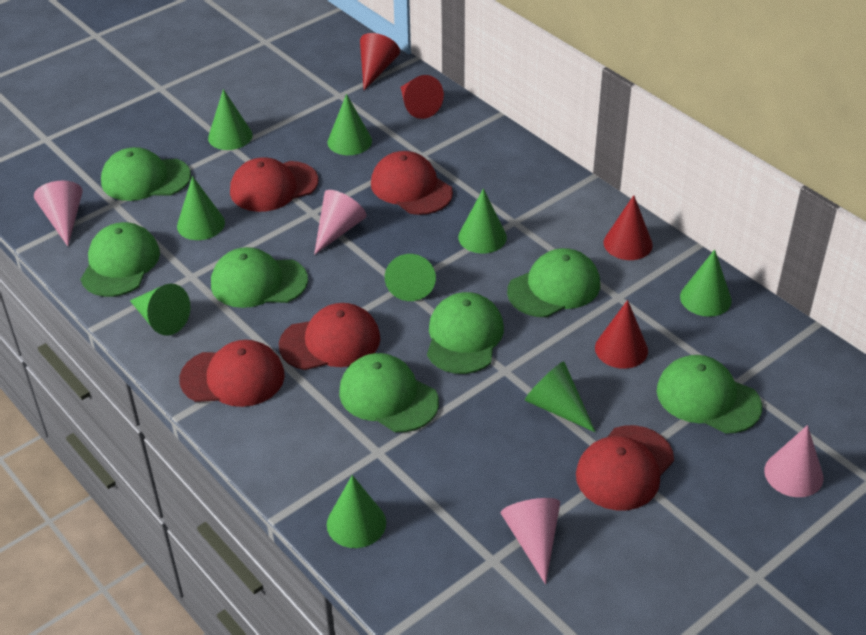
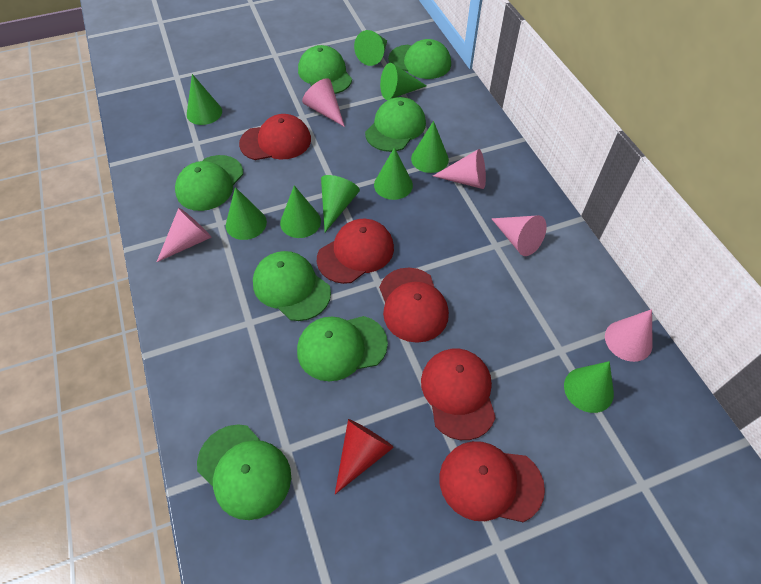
pink cone: 4 -> 5
red cone: 4 -> 1

